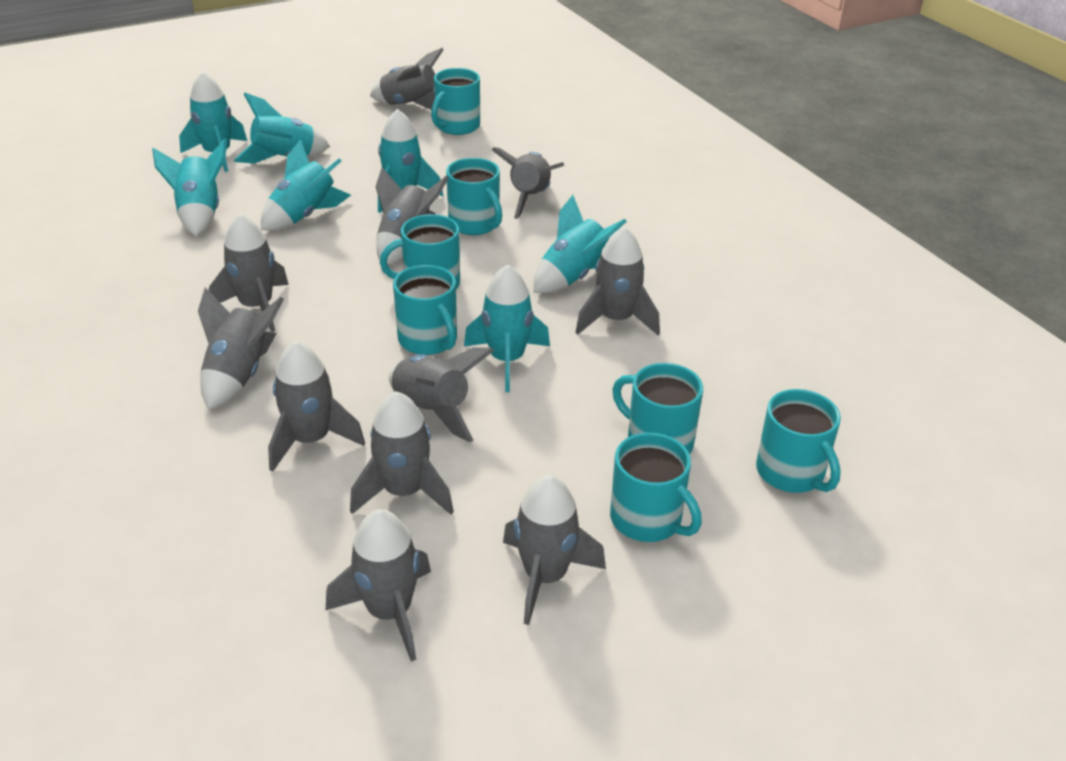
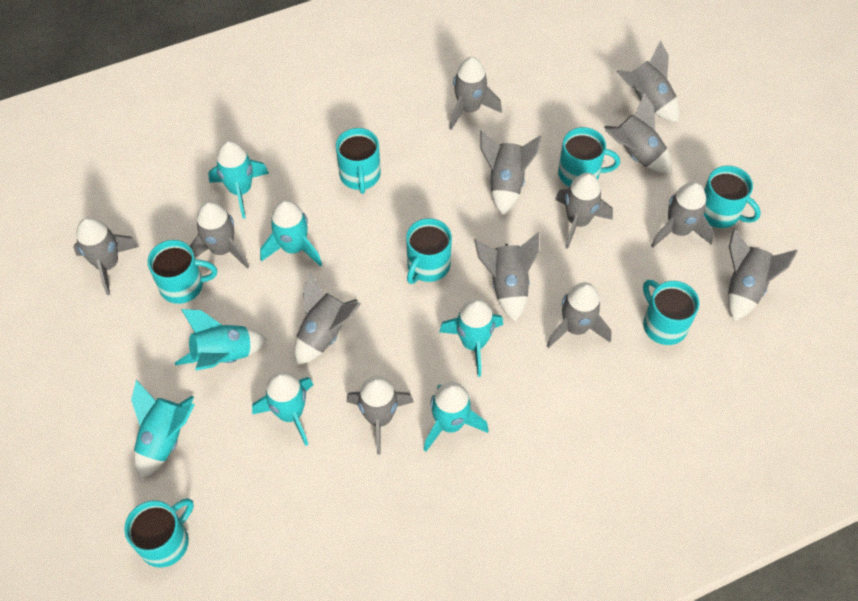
grey rocket: 11 -> 13

